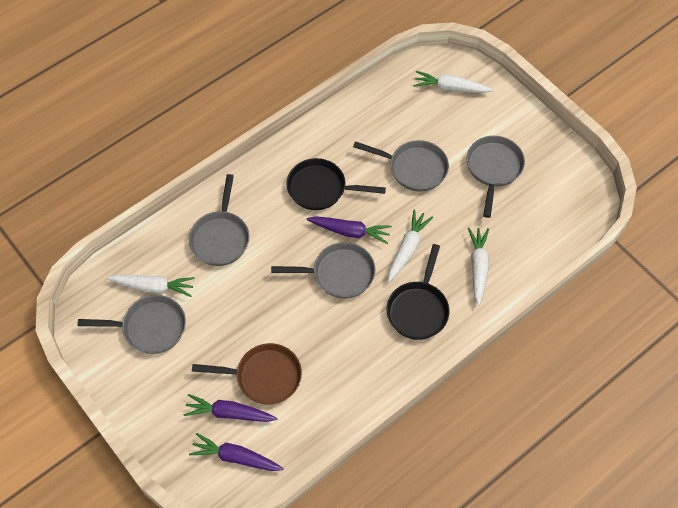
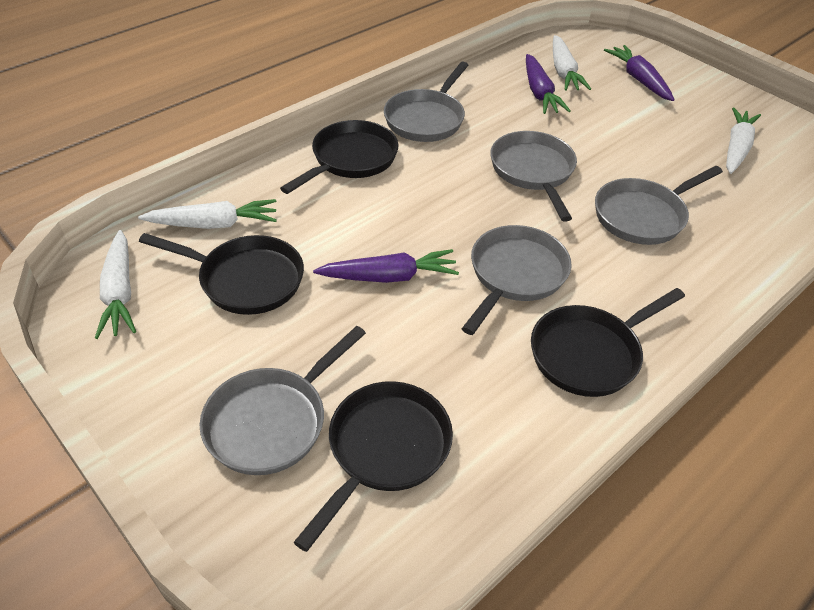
black pan: 2 -> 4
brown pan: 1 -> 0

